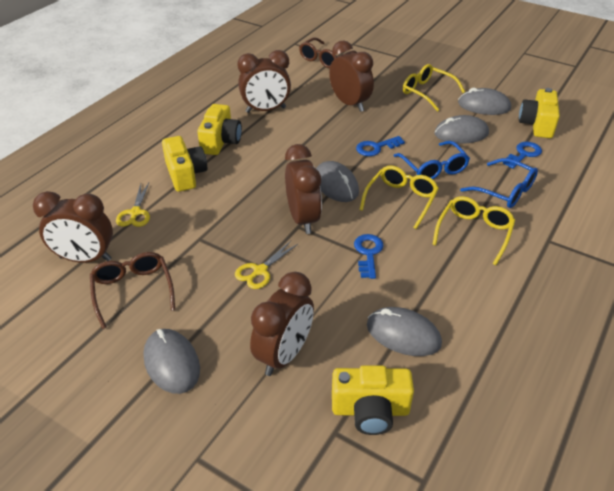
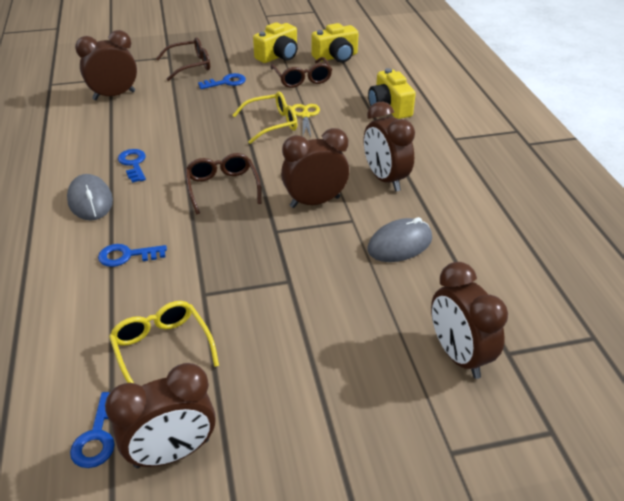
blue glasses: 2 -> 0
blue key: 3 -> 4
brown glasses: 2 -> 3
grey mouse: 5 -> 2
yellow camera: 4 -> 3
yellow glasses: 3 -> 2
yellow scissors: 2 -> 1

